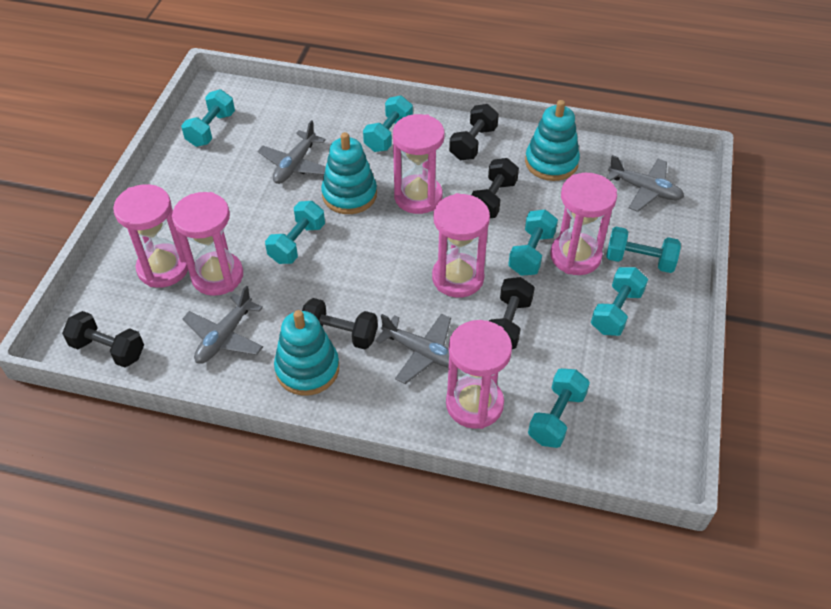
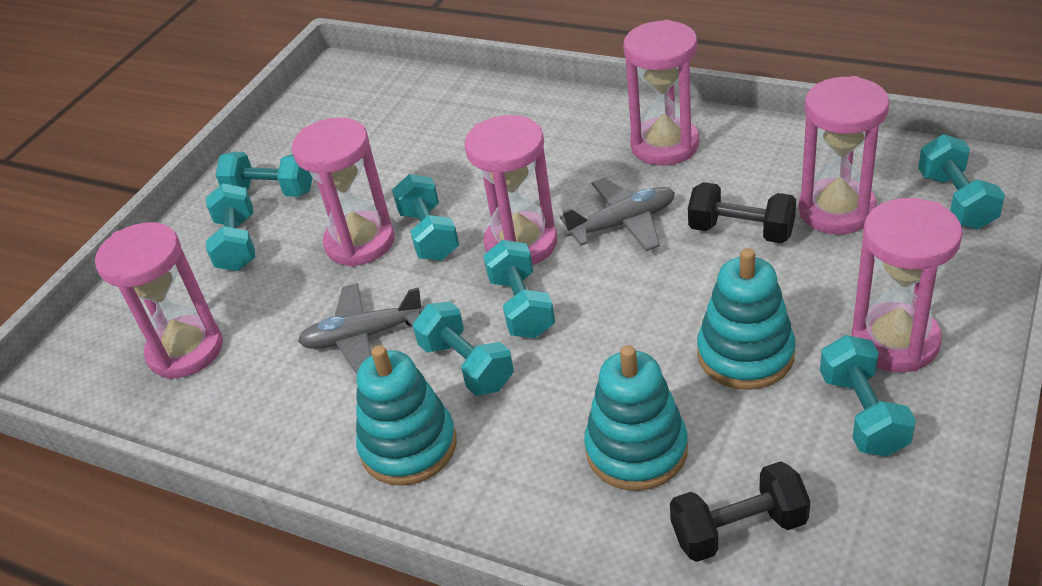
black dumbbell: 5 -> 2
grey plane: 4 -> 2

